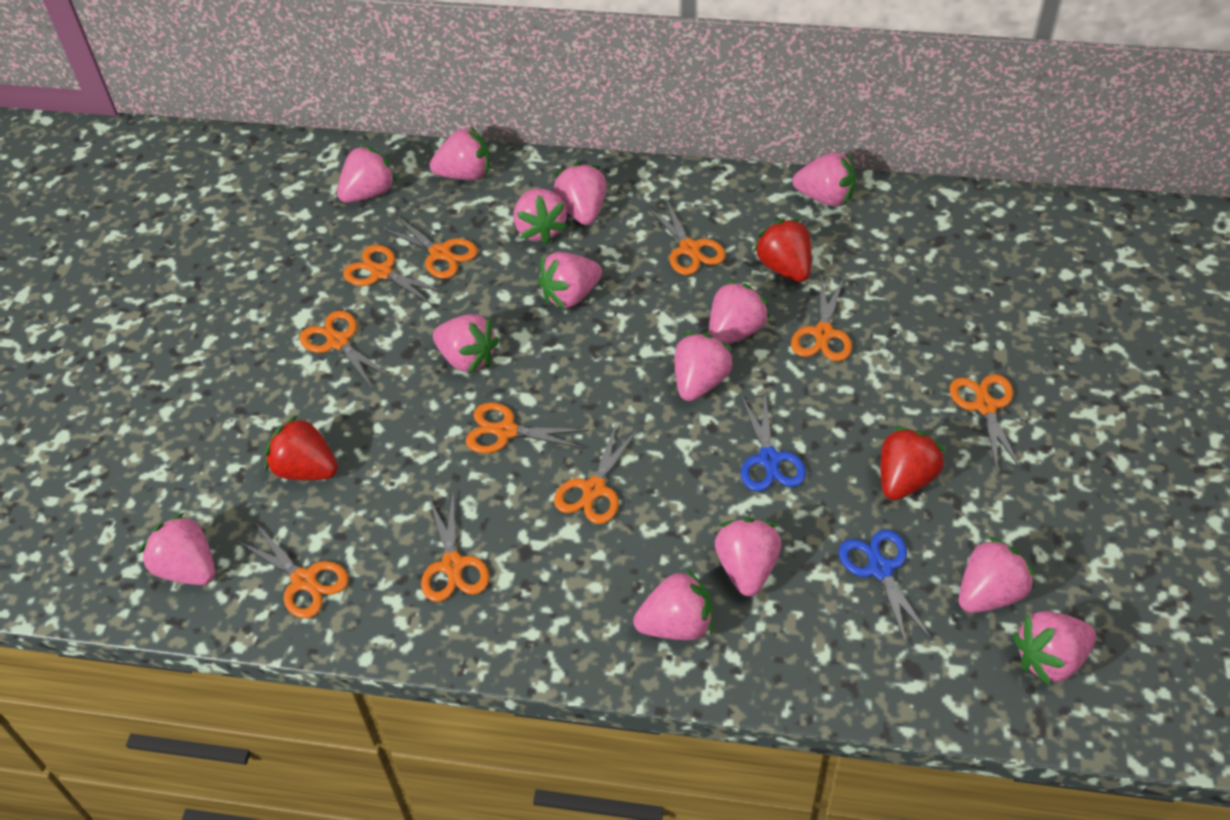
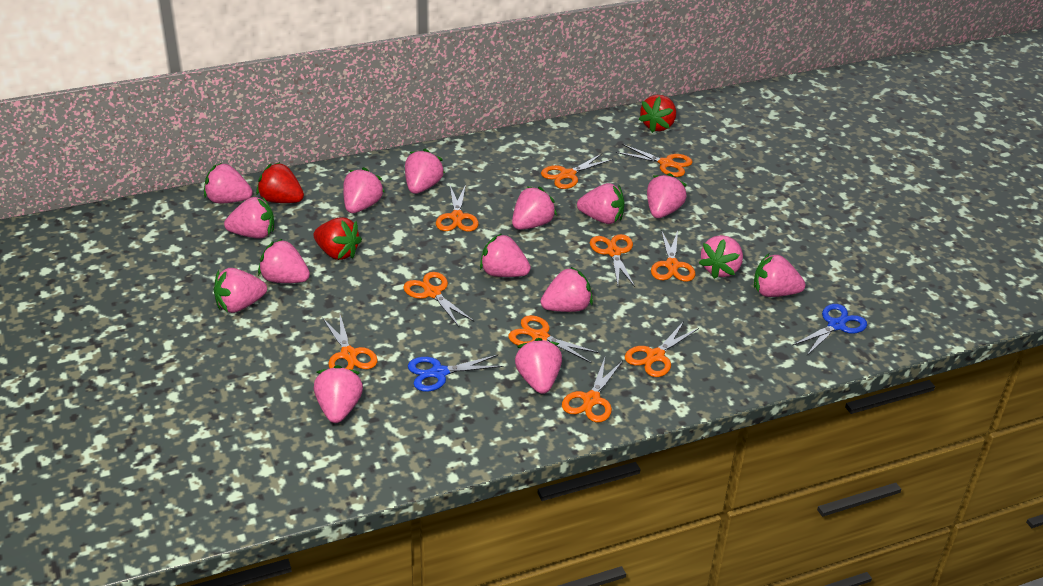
pink strawberry: 14 -> 15

